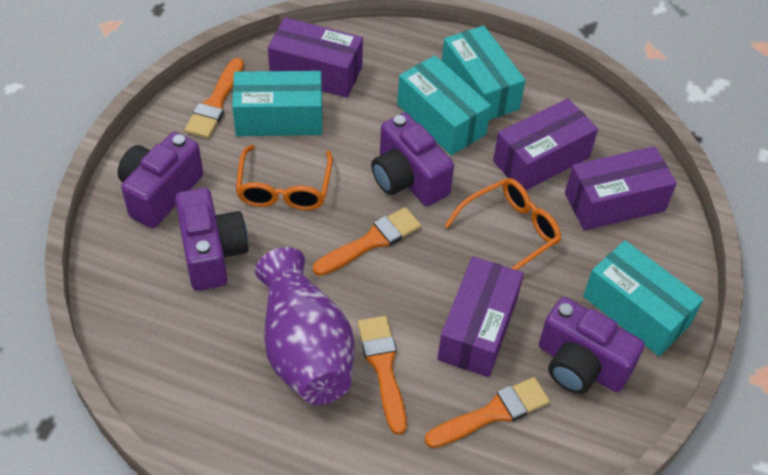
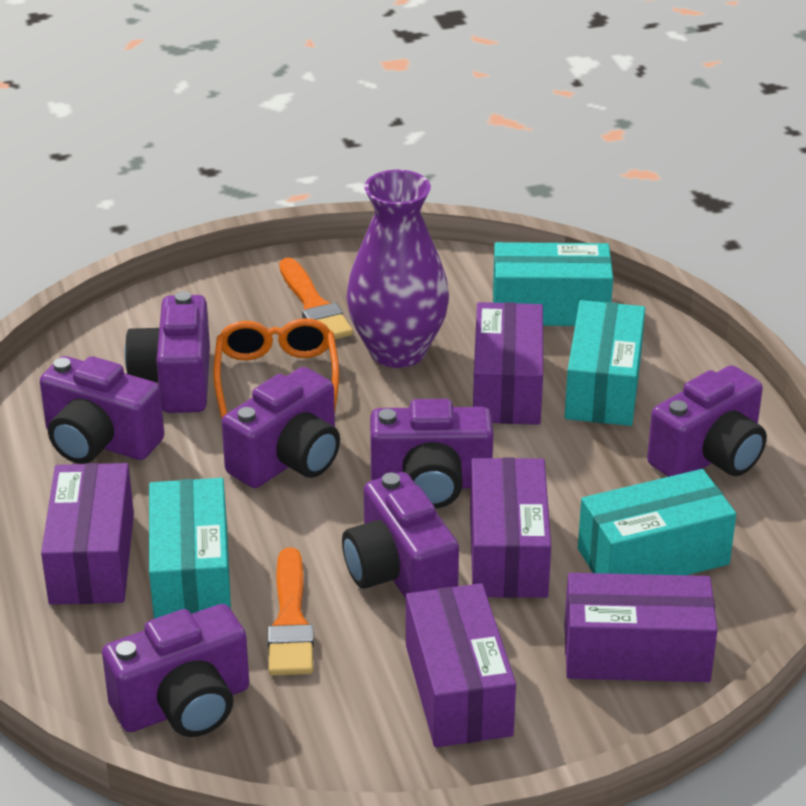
orange brush: 4 -> 2
orange glasses: 2 -> 1
purple box: 4 -> 5
purple camera: 4 -> 7

